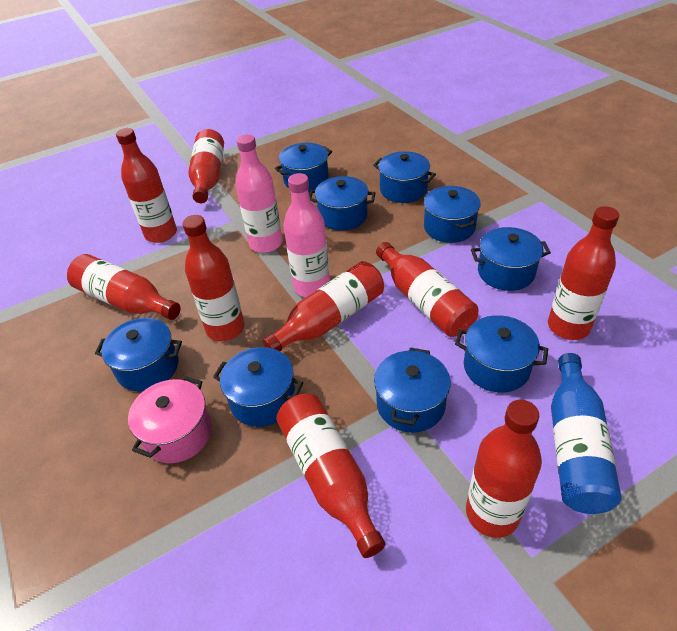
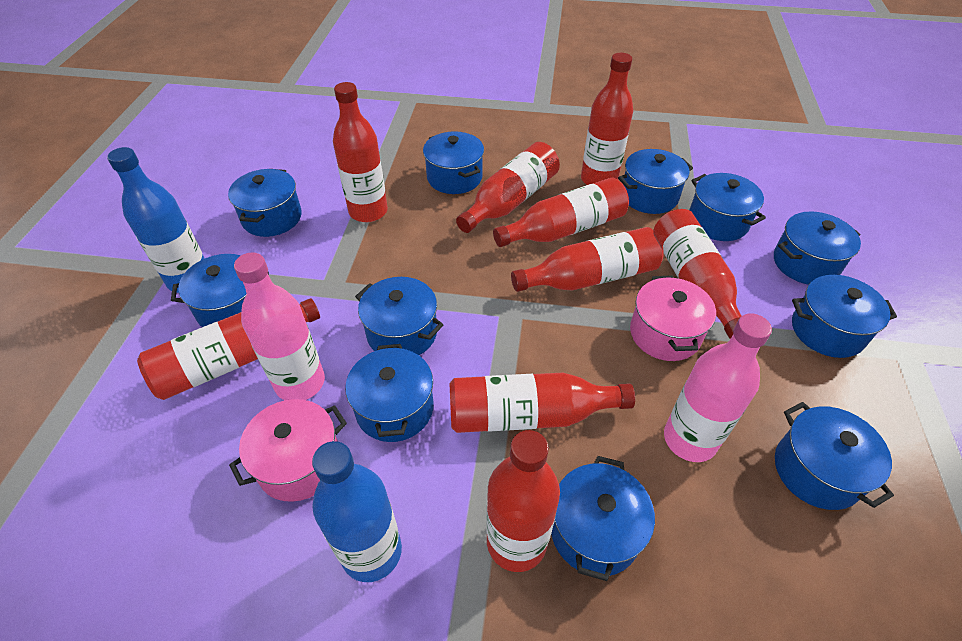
blue bottle: 1 -> 2
blue pot: 9 -> 11
pink pot: 1 -> 2

